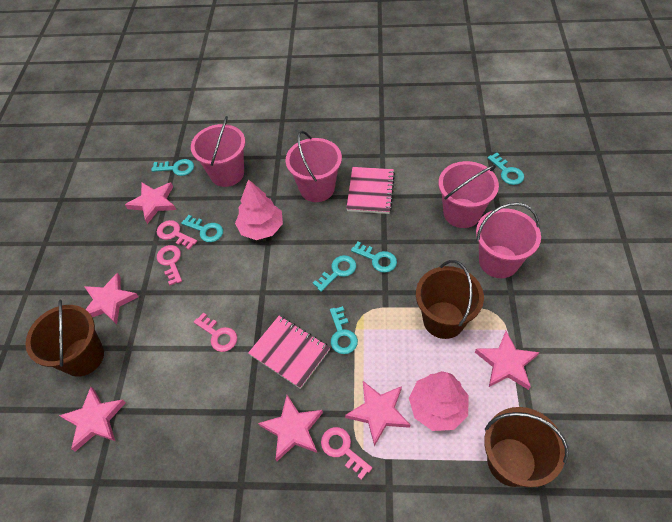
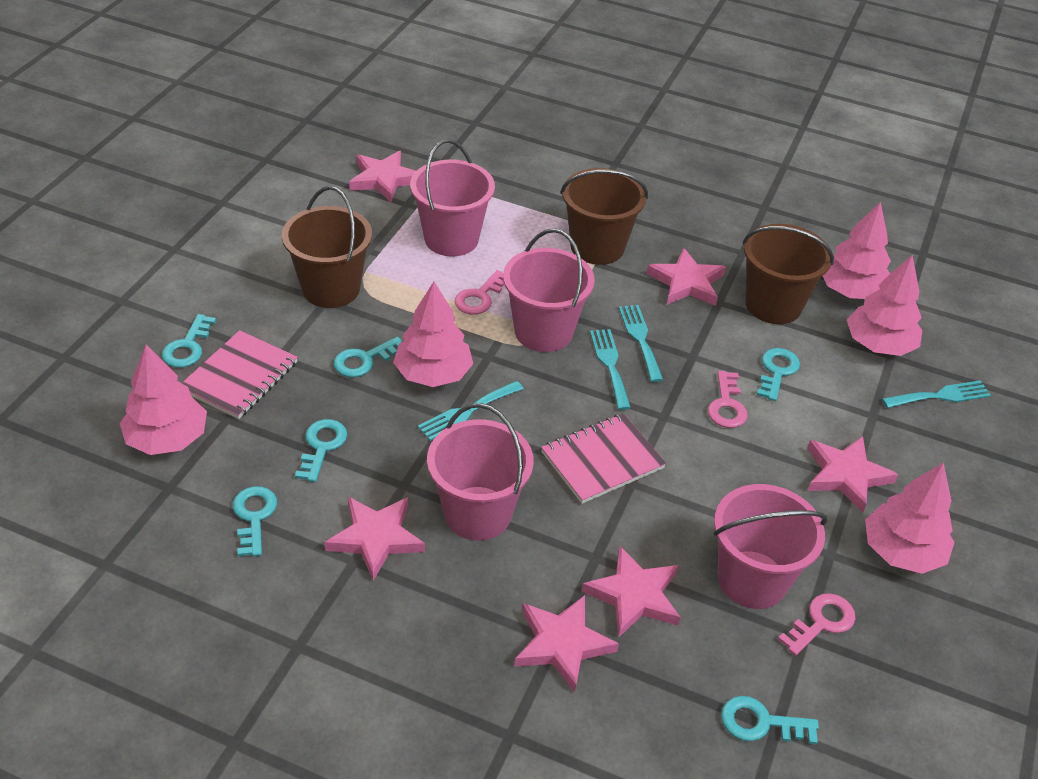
pink key: 4 -> 3
pink tree: 2 -> 5
turquoise fork: 0 -> 4

